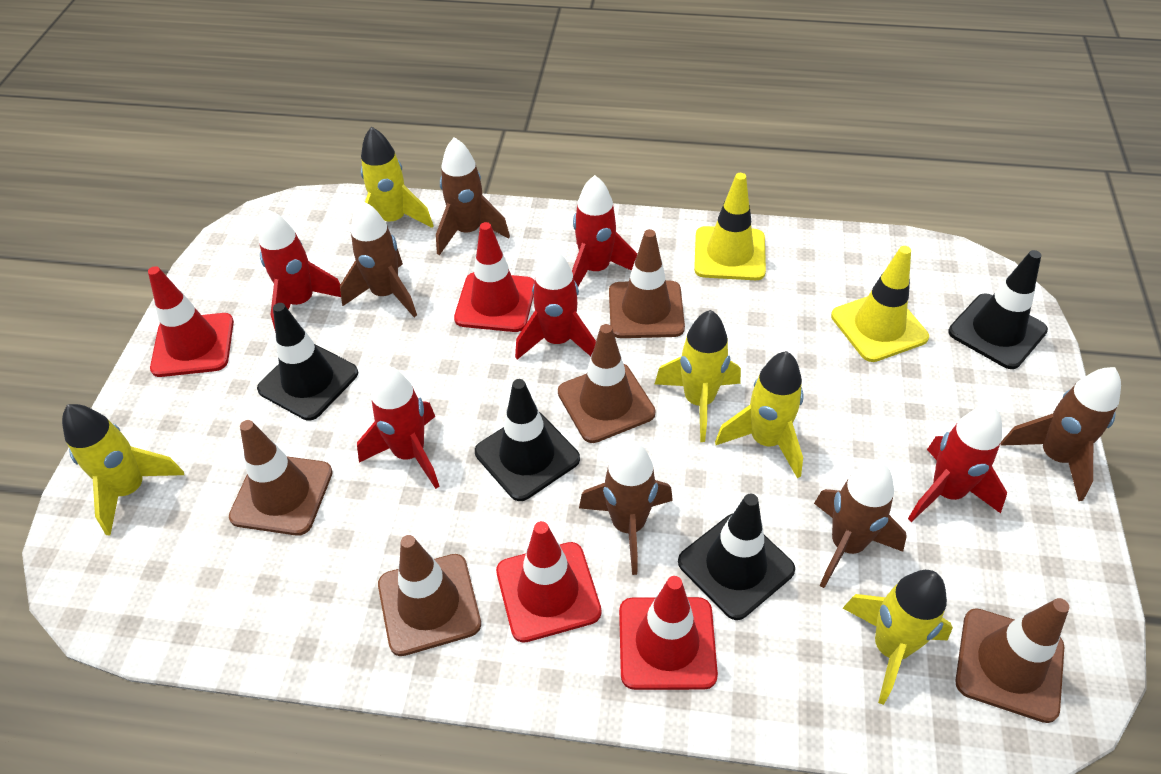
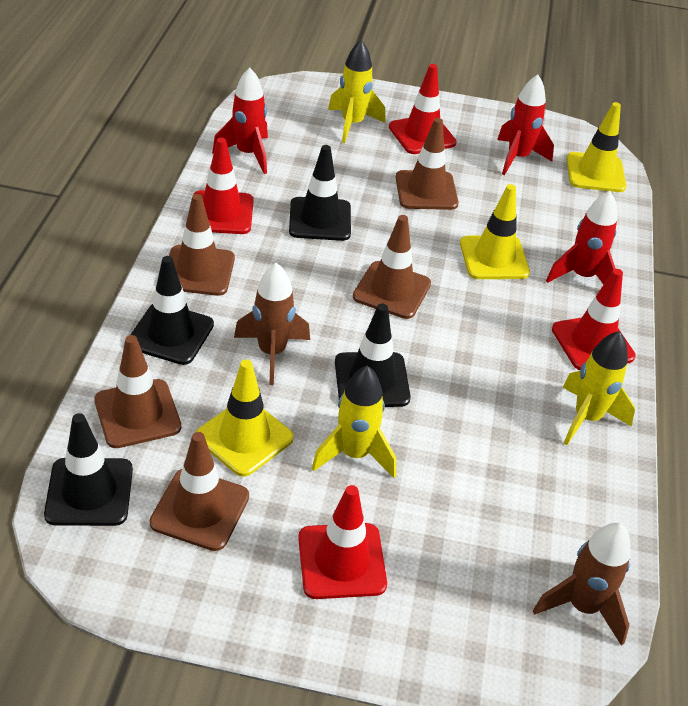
brown rocket: 5 -> 2
red rocket: 5 -> 3
yellow rocket: 5 -> 3
yellow traffic cone: 2 -> 3

